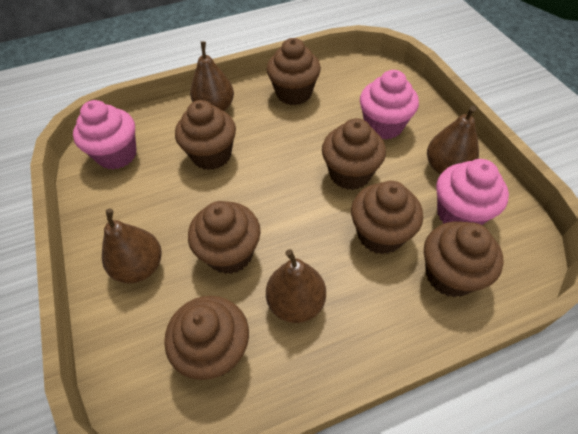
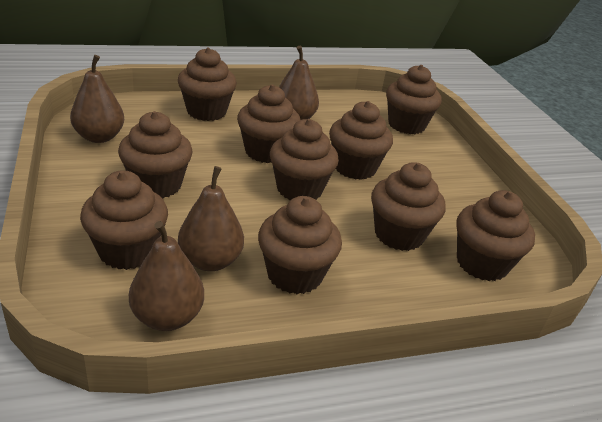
brown cupcake: 7 -> 10
pink cupcake: 3 -> 0

